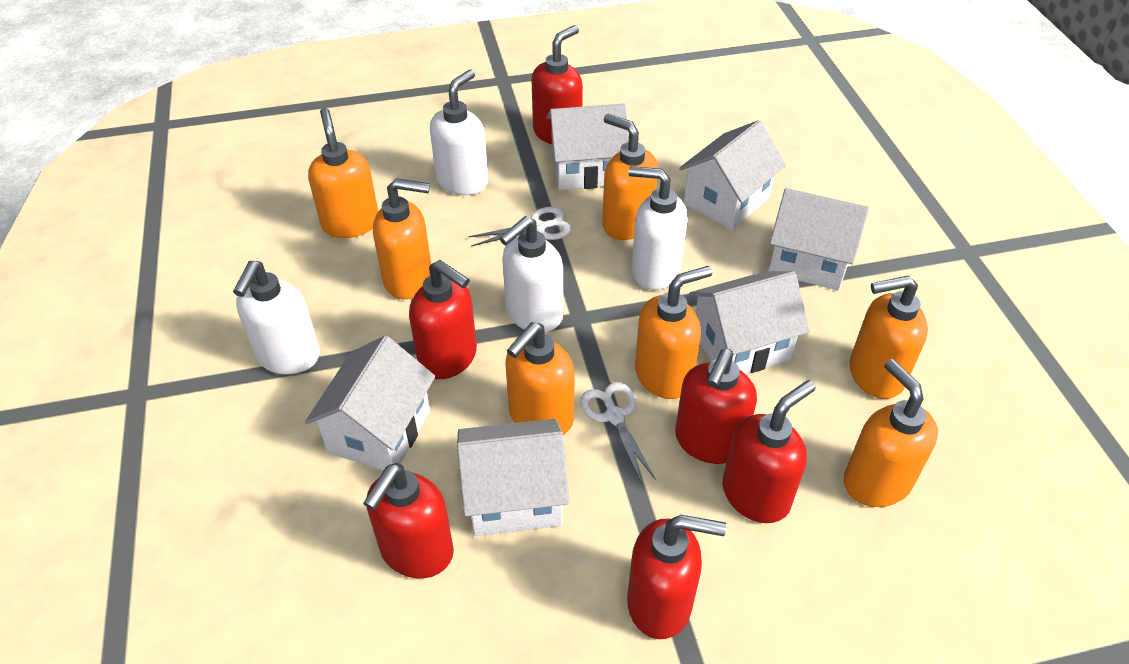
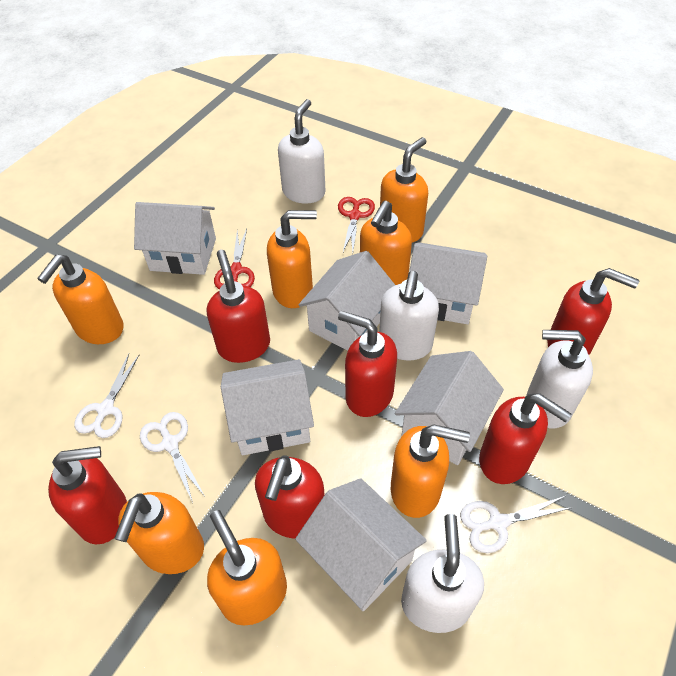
red scissors: 0 -> 2
white scissors: 2 -> 3

